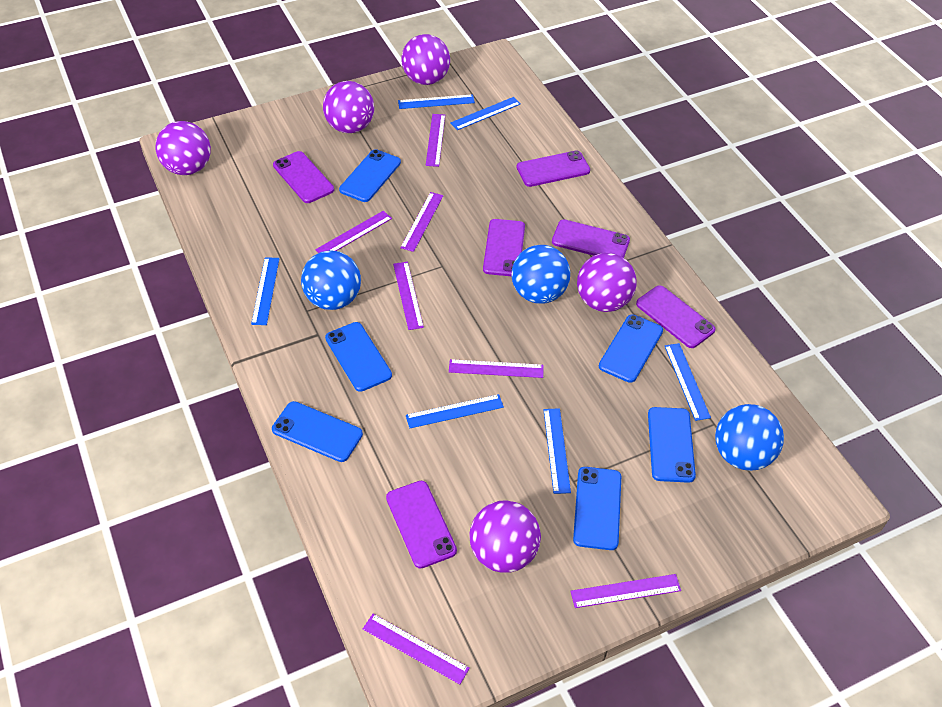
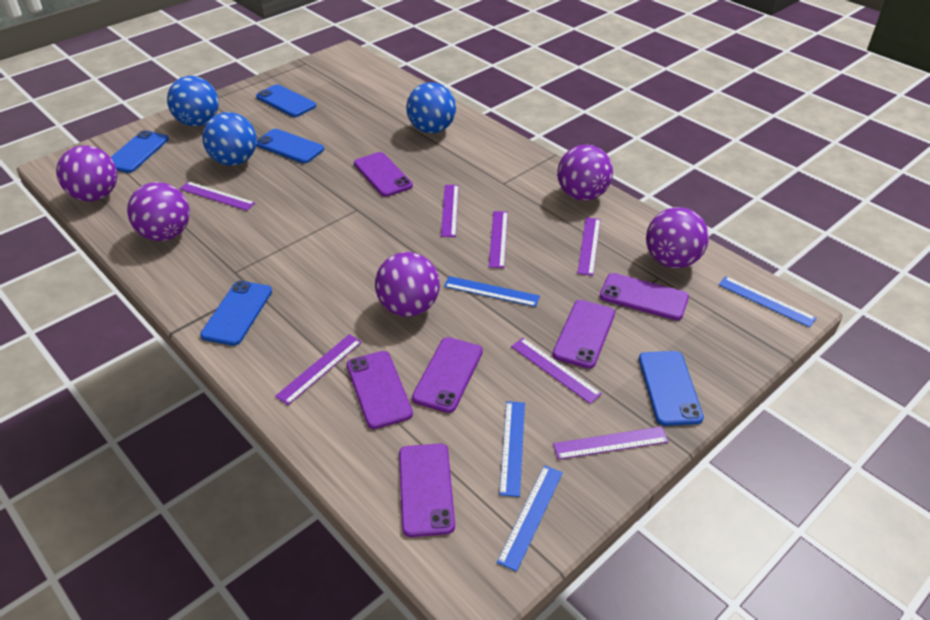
blue phone: 6 -> 5
blue ruler: 6 -> 4

